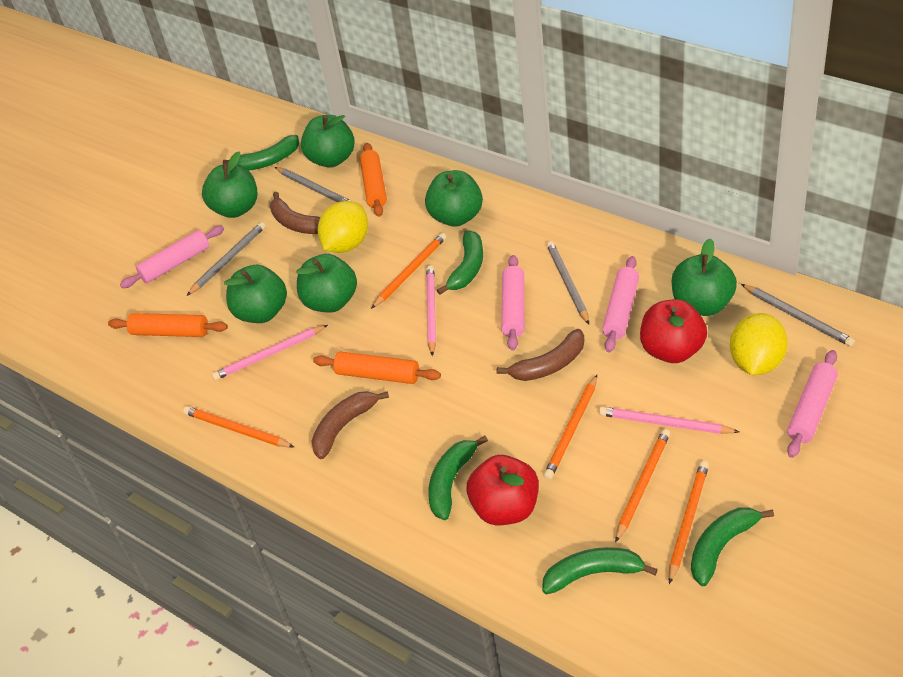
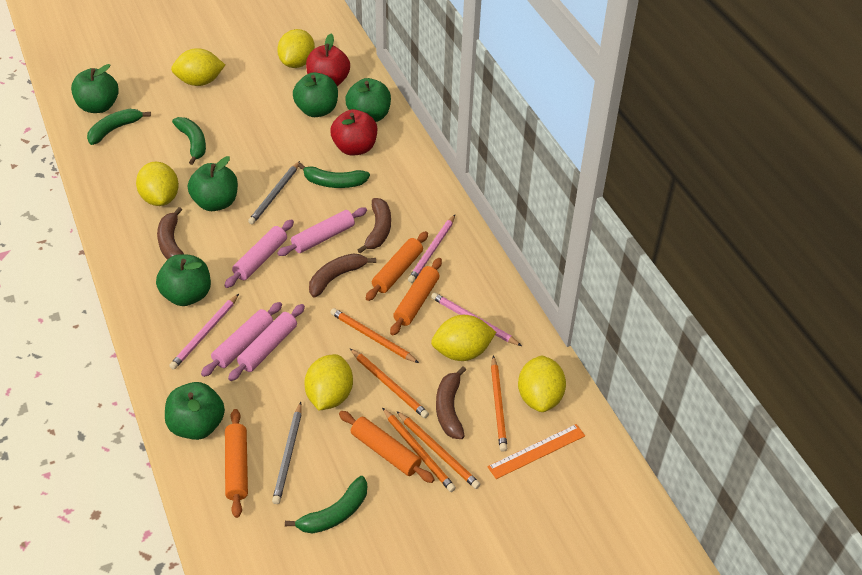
brown banana: 3 -> 4
green banana: 5 -> 4
grey pencil: 4 -> 2
orange rolling pin: 3 -> 4
orange ruler: 0 -> 1
yellow lemon: 2 -> 6

